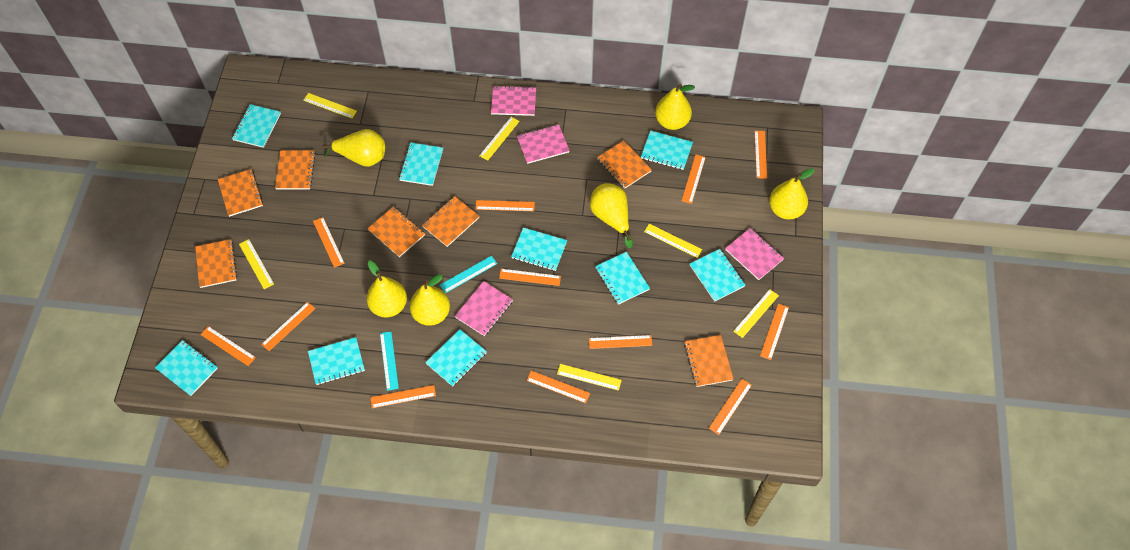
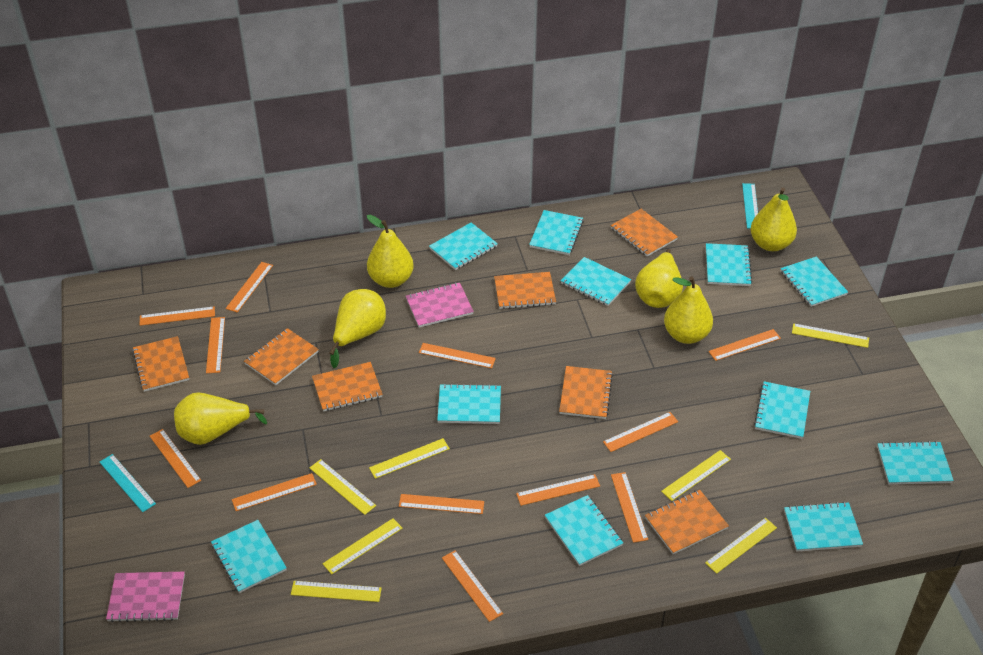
pink notebook: 4 -> 2
turquoise notebook: 9 -> 11
yellow ruler: 6 -> 7

